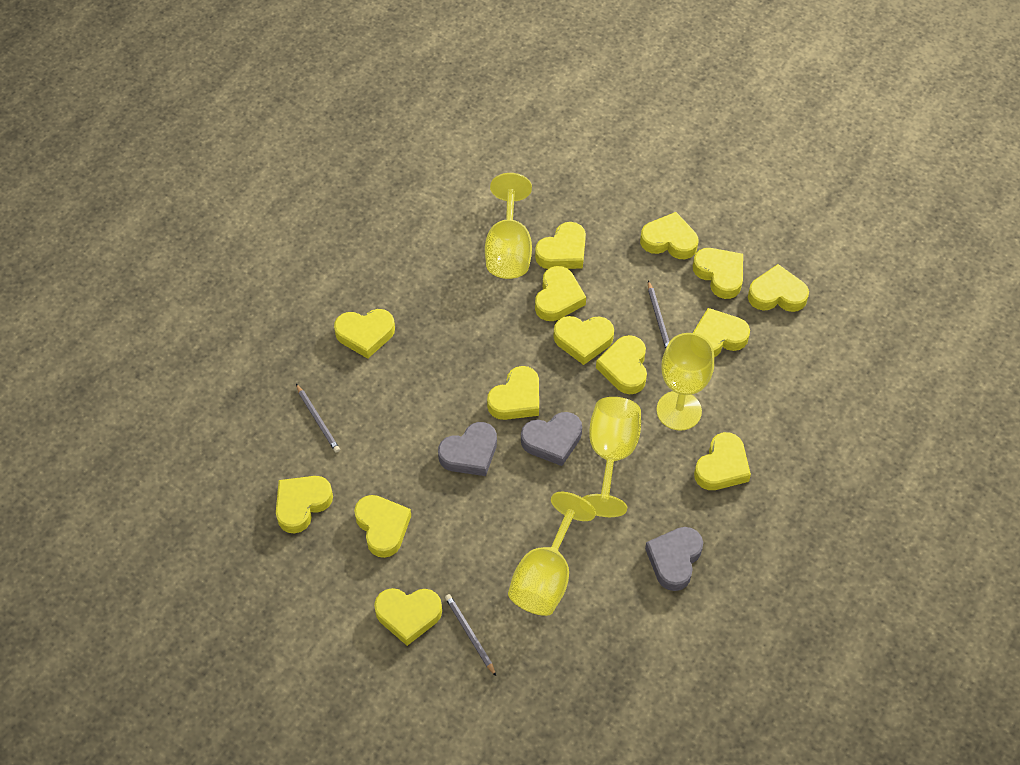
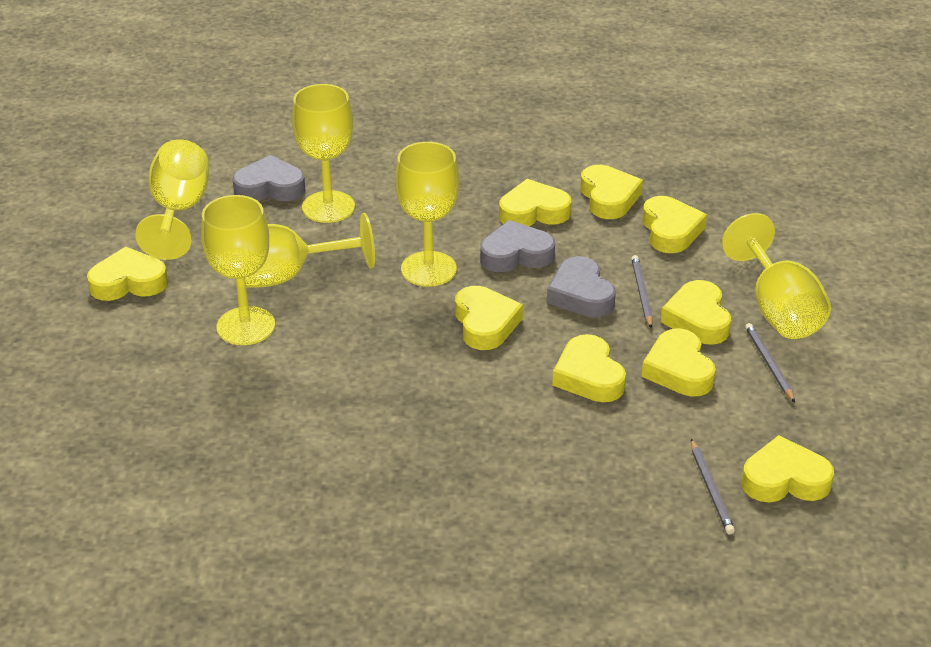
yellow goblet: 4 -> 6
yellow heart: 14 -> 9

